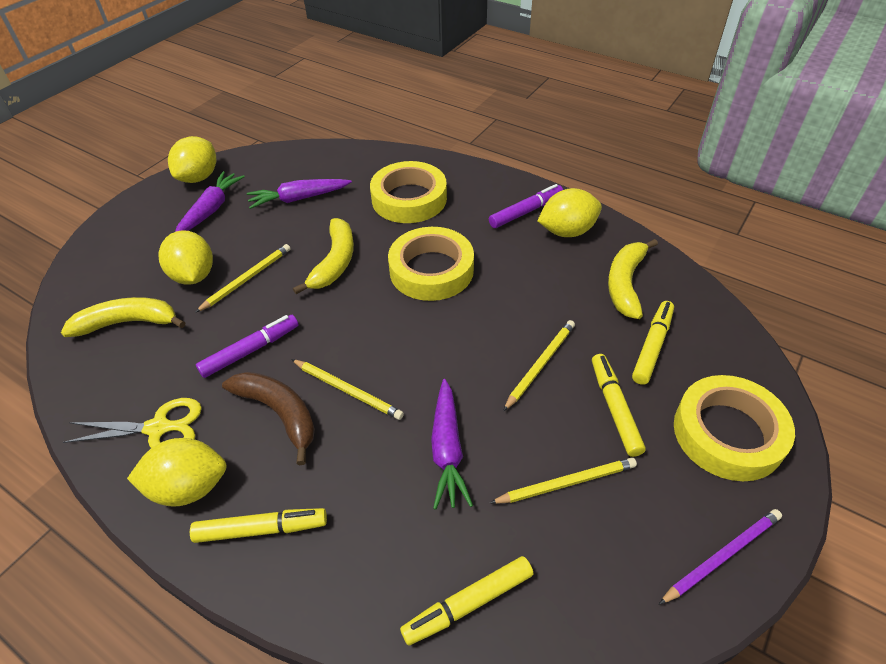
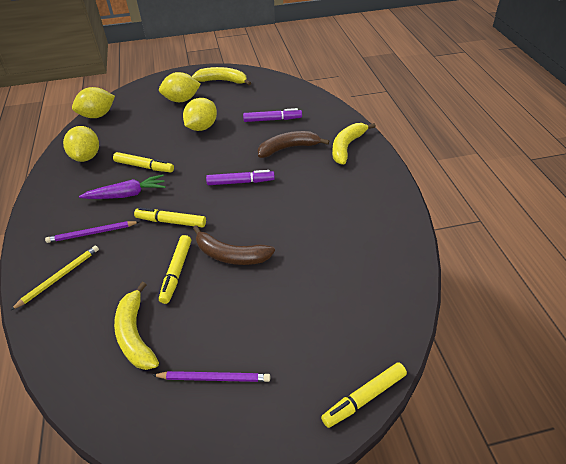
brown banana: 1 -> 2
purple carrot: 3 -> 1
purple pencil: 1 -> 2
yellow pencil: 4 -> 1
yellow scissors: 1 -> 0
yellow tape: 3 -> 0

